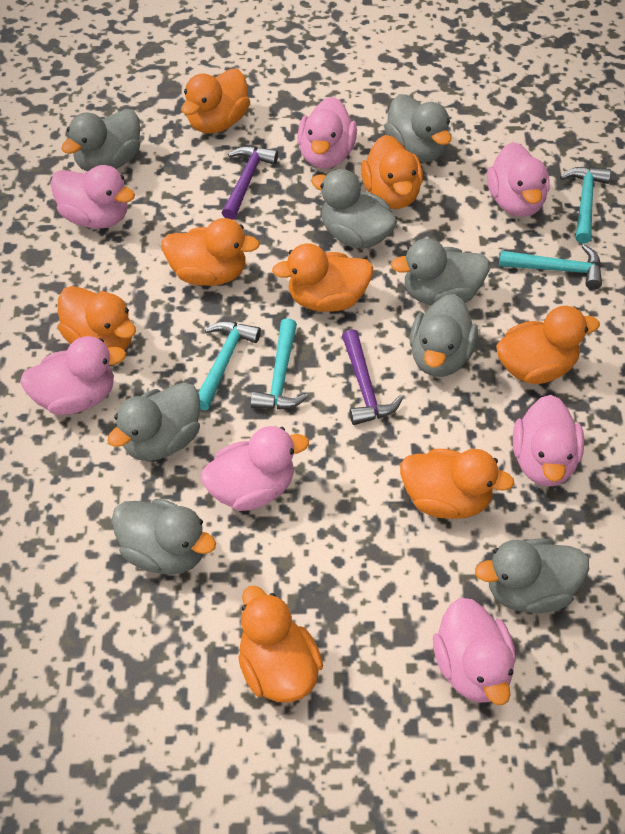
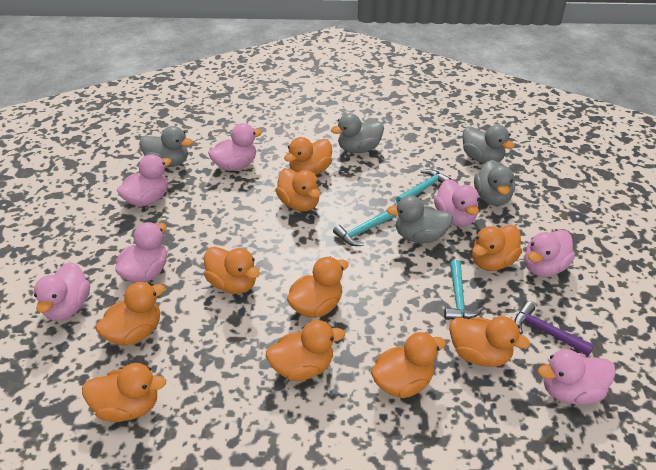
grey duck: 8 -> 5
orange duck: 8 -> 10
purple hammer: 2 -> 1
turquoise hammer: 4 -> 3

